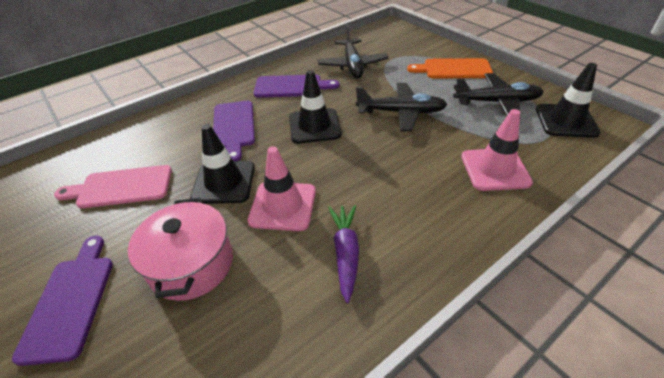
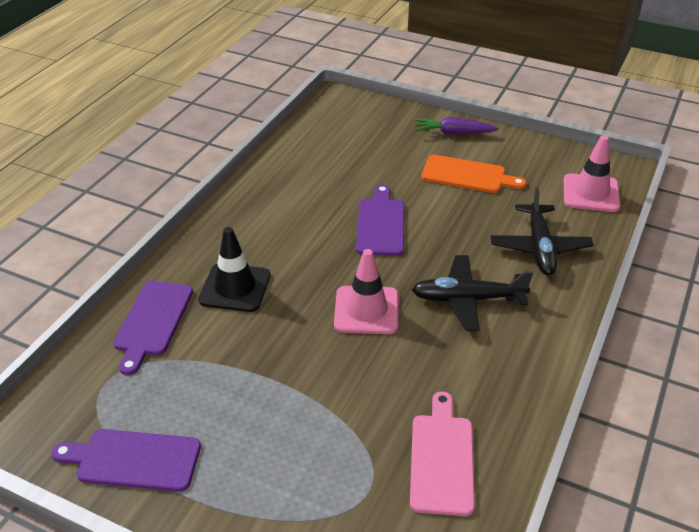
black plane: 3 -> 2
black traffic cone: 3 -> 1
pink pot: 1 -> 0

